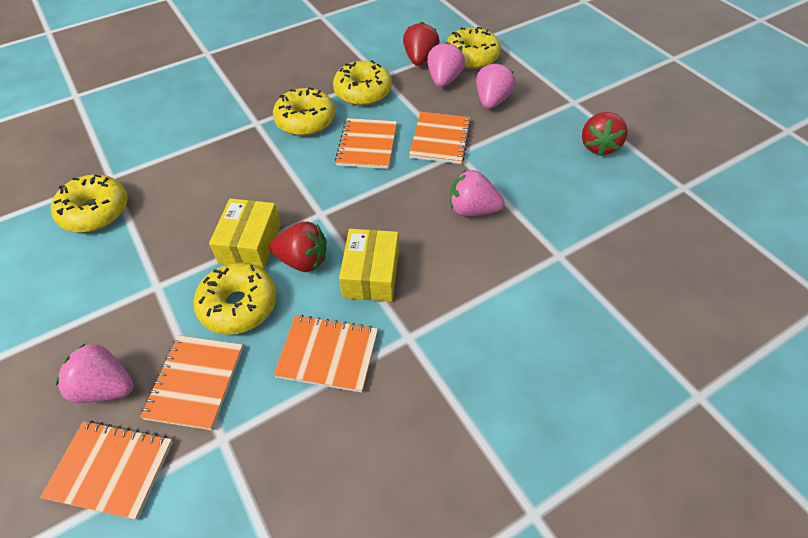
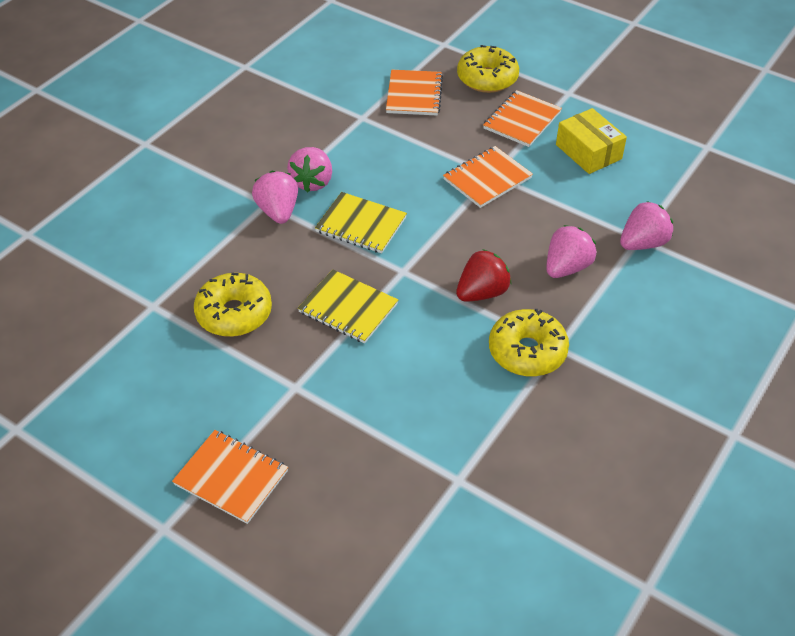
orange notebook: 5 -> 4
red strawberry: 3 -> 1
yellow box: 2 -> 1
yellow donut: 5 -> 3
yellow notebook: 0 -> 2

